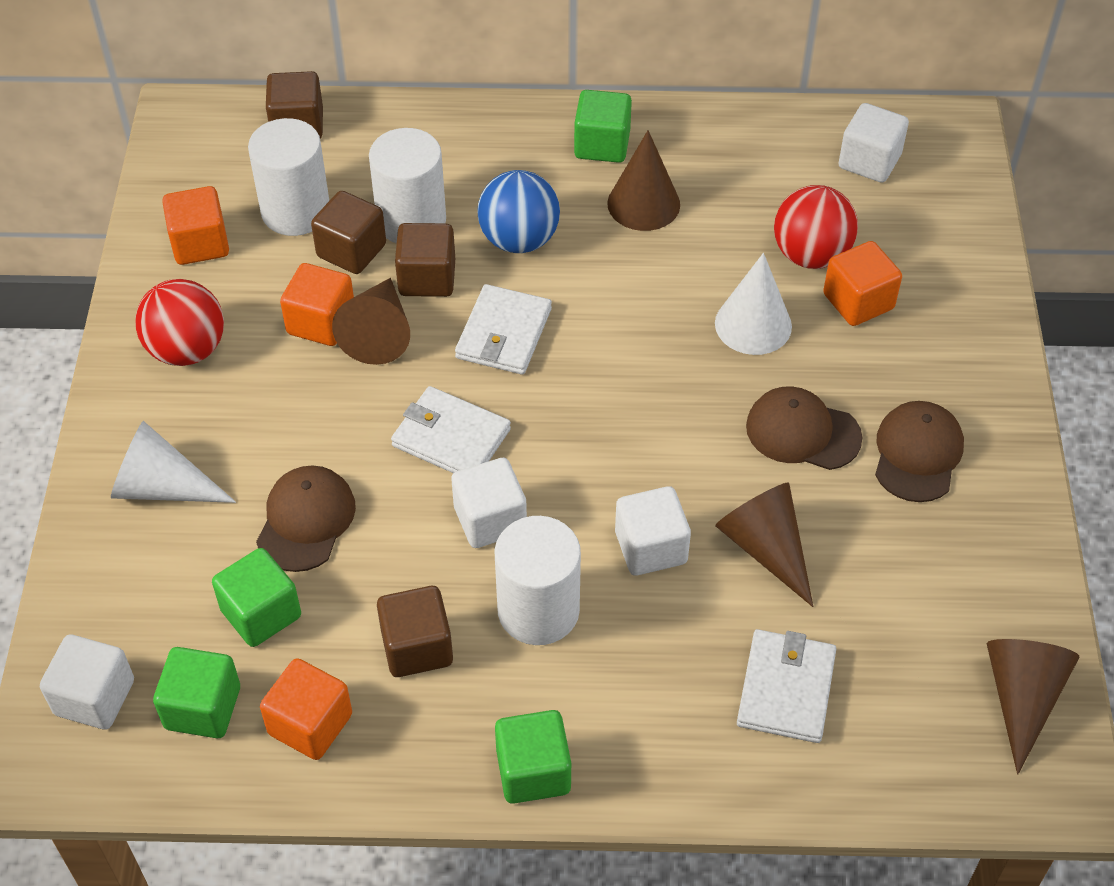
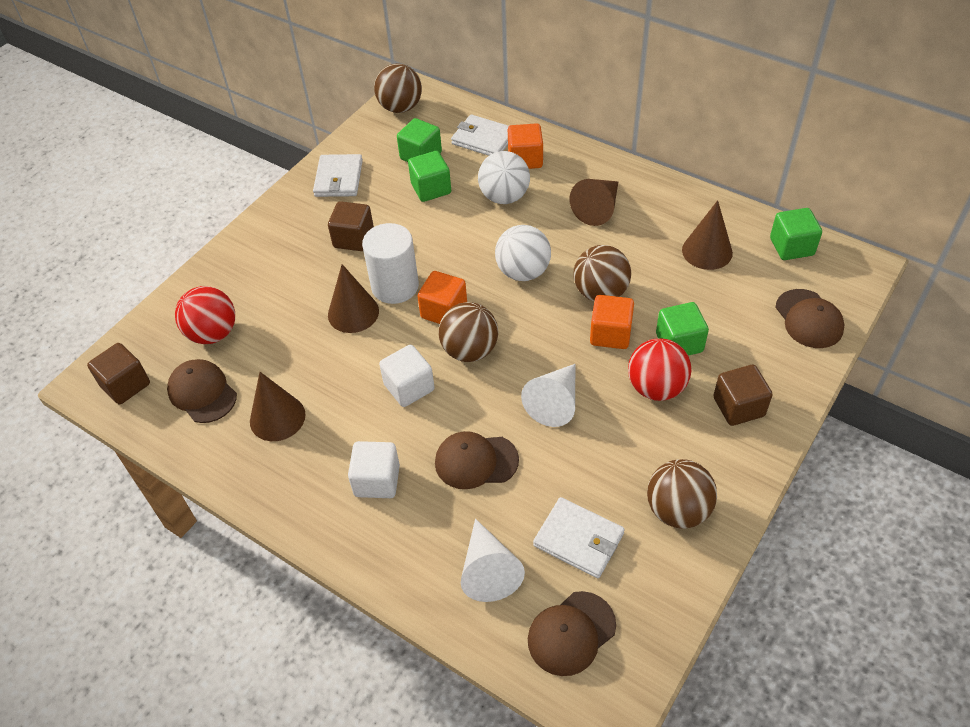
blue ball: 1 -> 0
brown ball: 0 -> 4
brown cap: 3 -> 4
brown cube: 4 -> 3
orange cube: 4 -> 3
white ball: 0 -> 2
white cube: 4 -> 2
white cylinder: 3 -> 1

